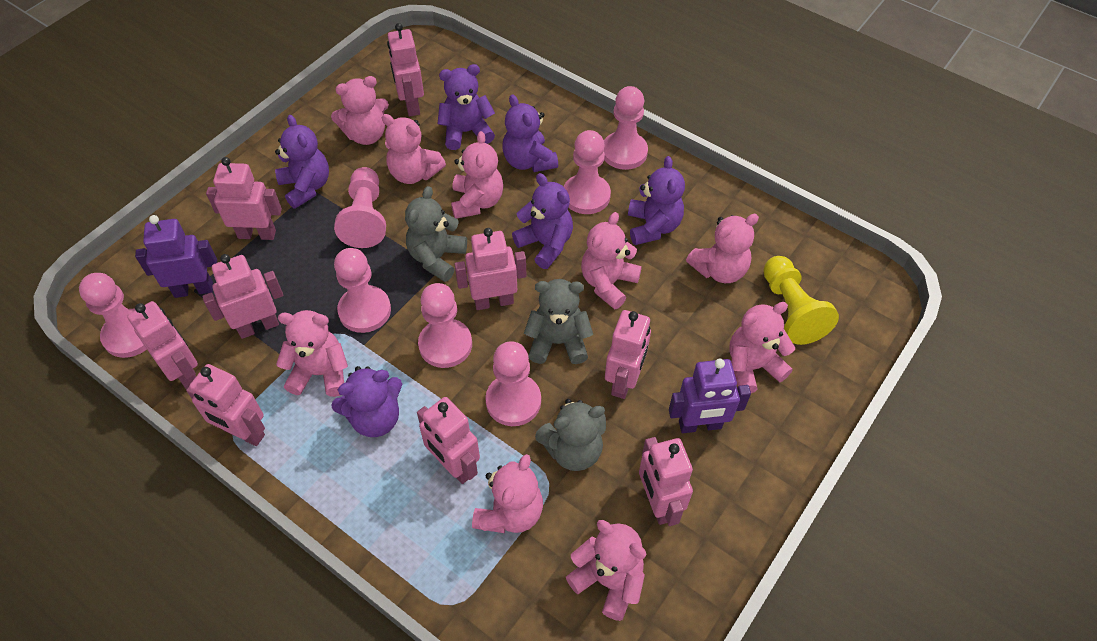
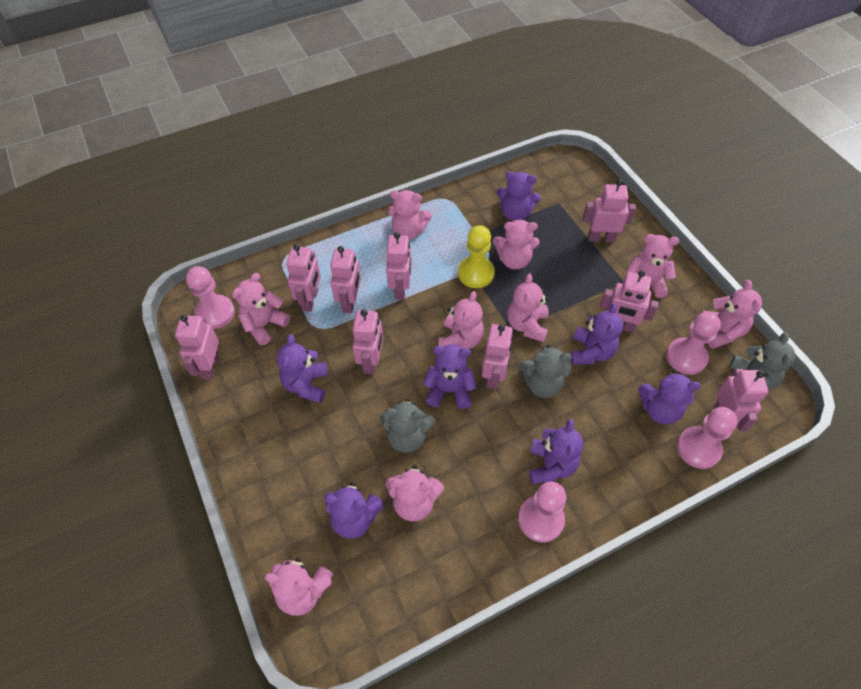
pink pawn: 7 -> 4
purple robot: 2 -> 0
purple teddy bear: 6 -> 7

